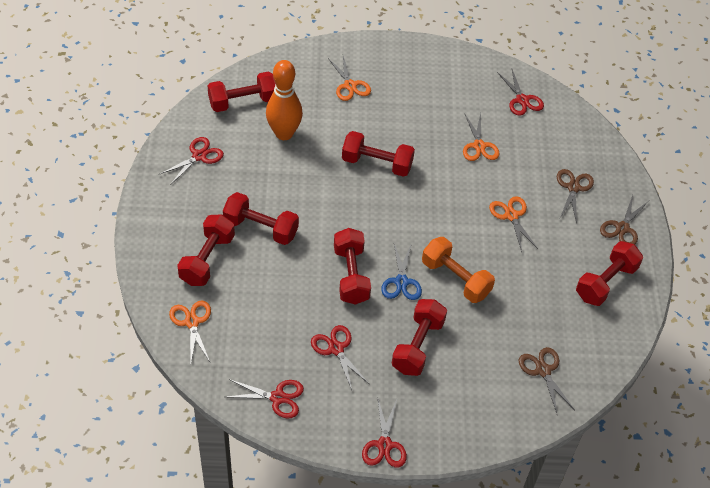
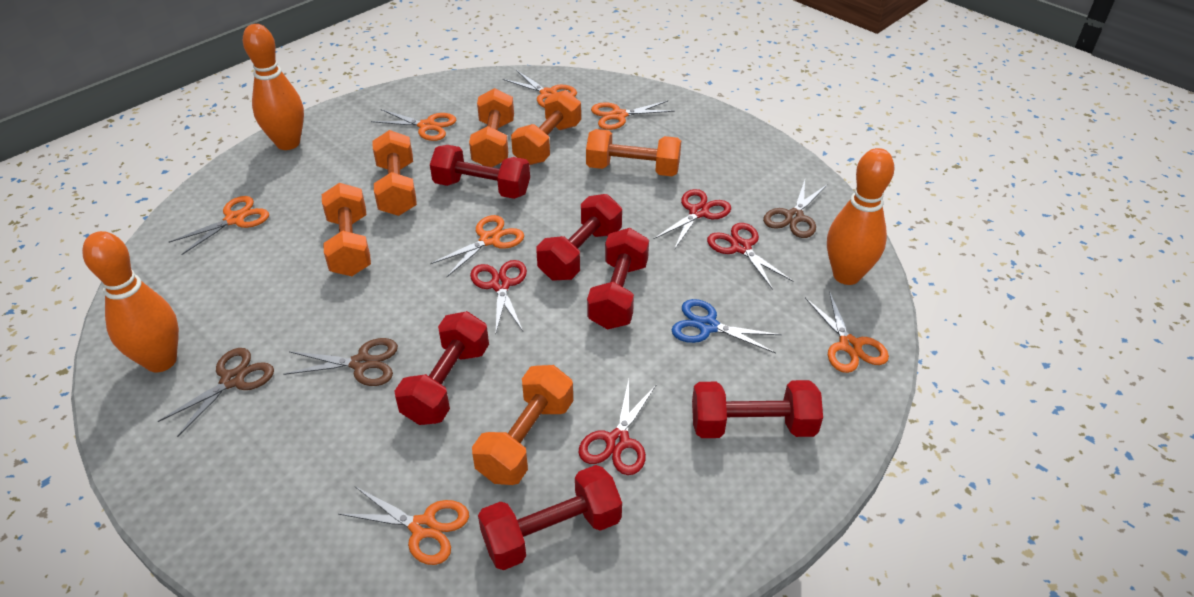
orange bowling pin: 1 -> 3
orange dumbbell: 1 -> 6
orange scissors: 4 -> 7
red dumbbell: 7 -> 6
red scissors: 5 -> 4

